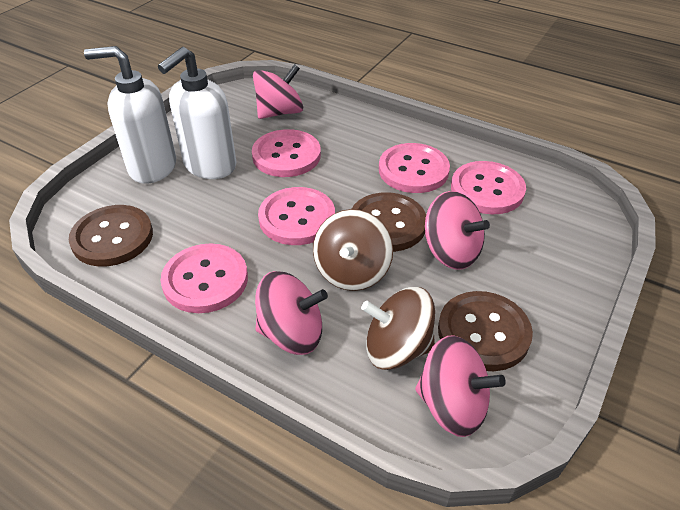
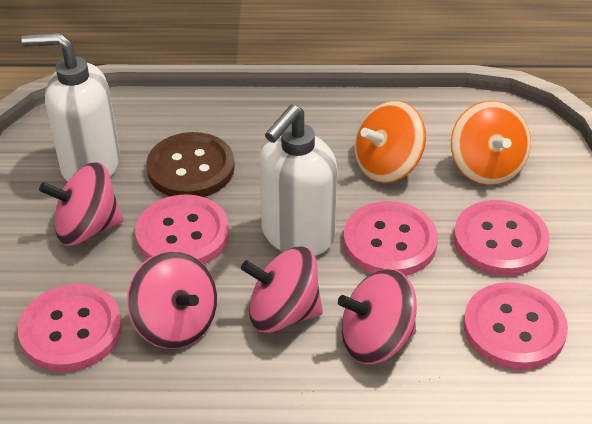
brown button: 3 -> 1
brown spinning top: 2 -> 0
orange spinning top: 0 -> 2

